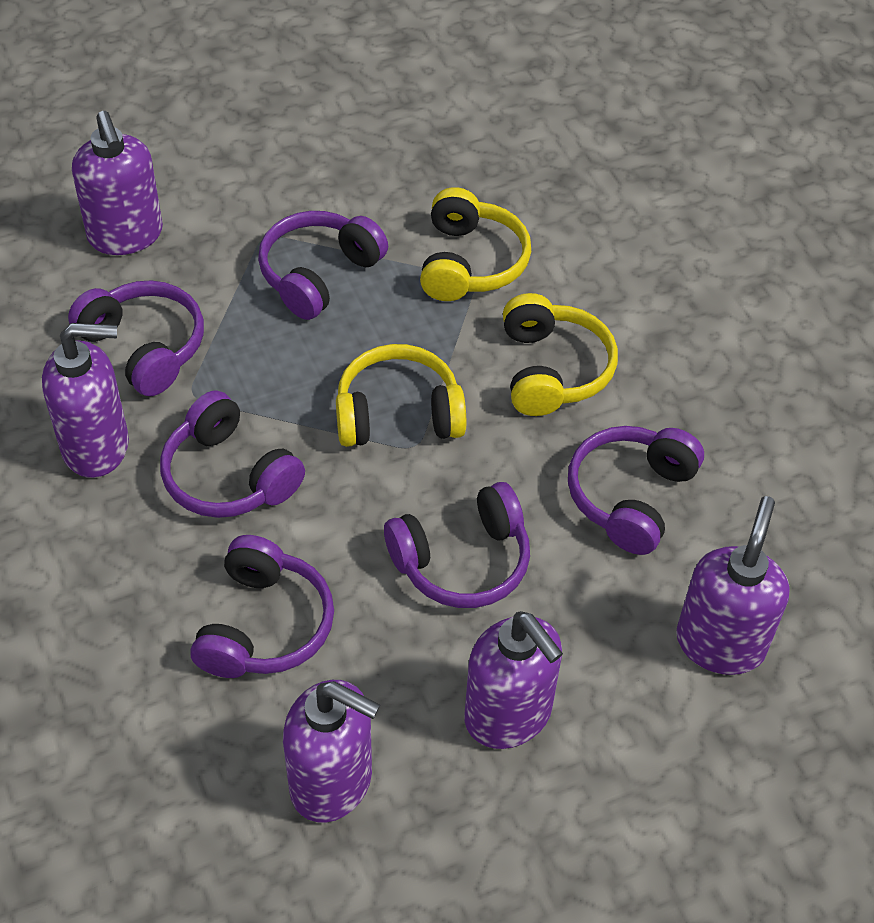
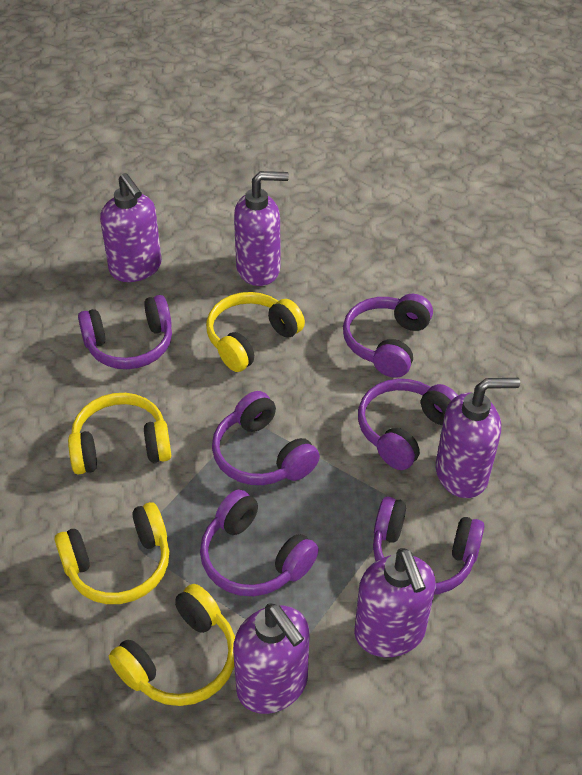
yellow headphones: 3 -> 4

